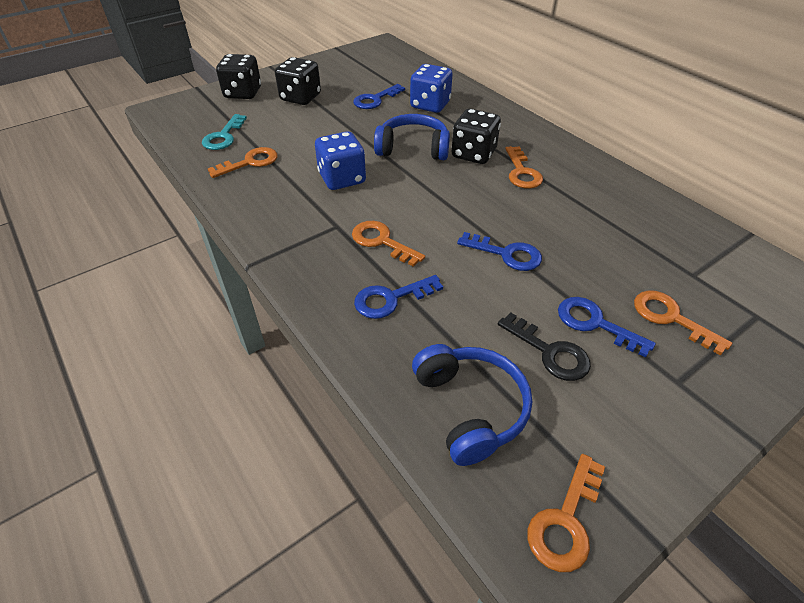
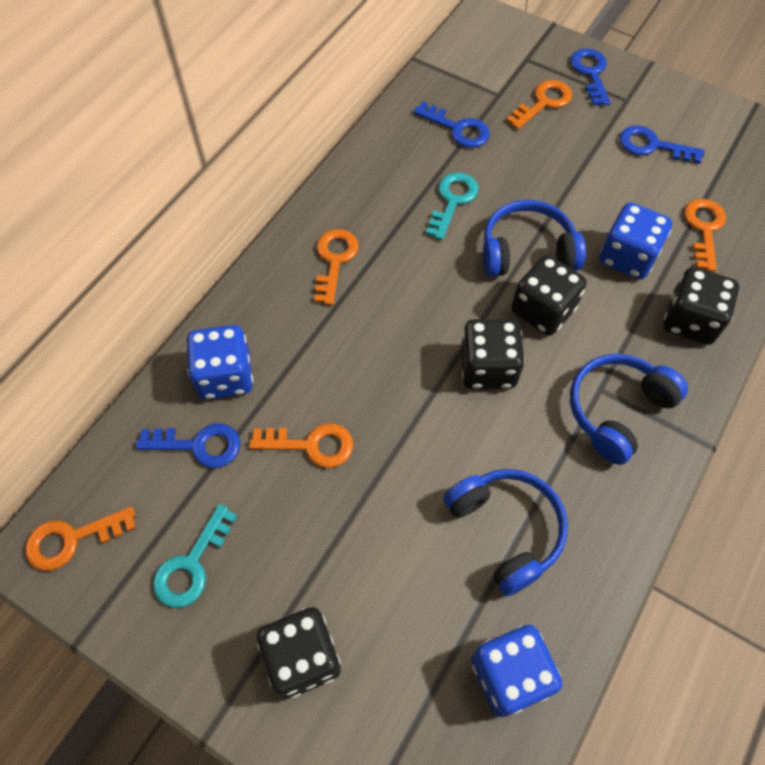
black dice: 3 -> 4
black key: 1 -> 0
blue dice: 2 -> 3
blue headphones: 2 -> 3
turquoise key: 1 -> 2

